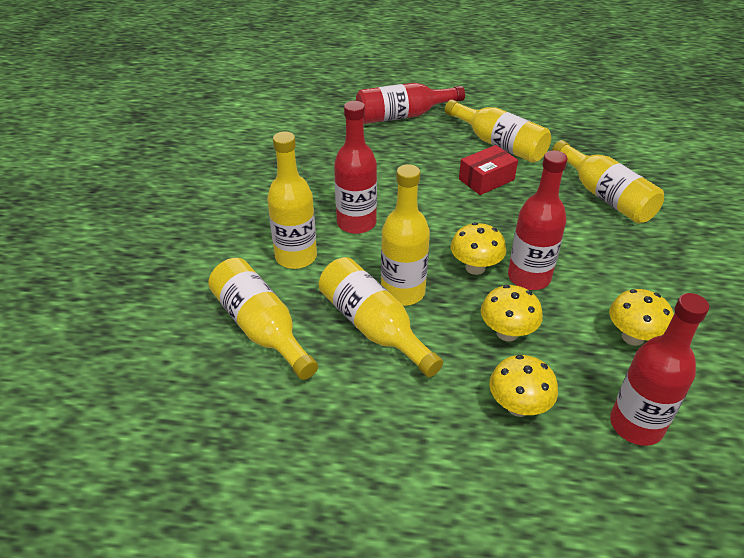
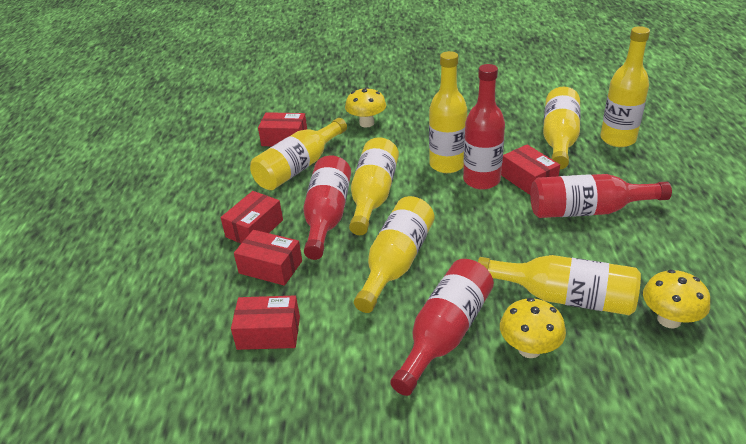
red box: 1 -> 5
yellow bottle: 6 -> 7
yellow mushroom: 4 -> 3

